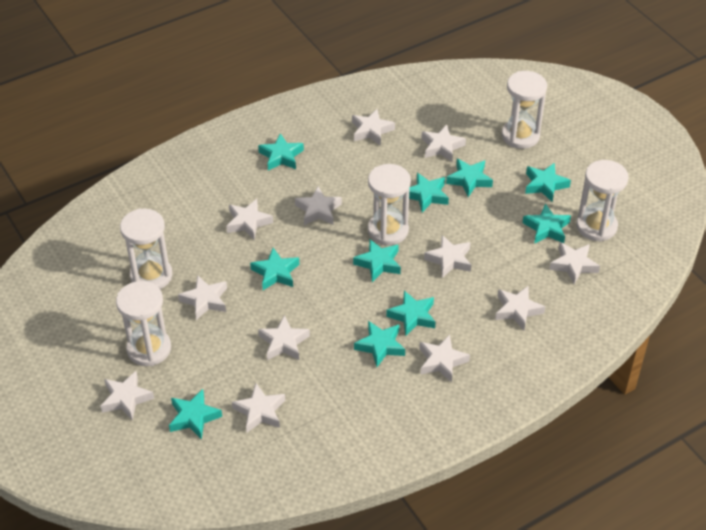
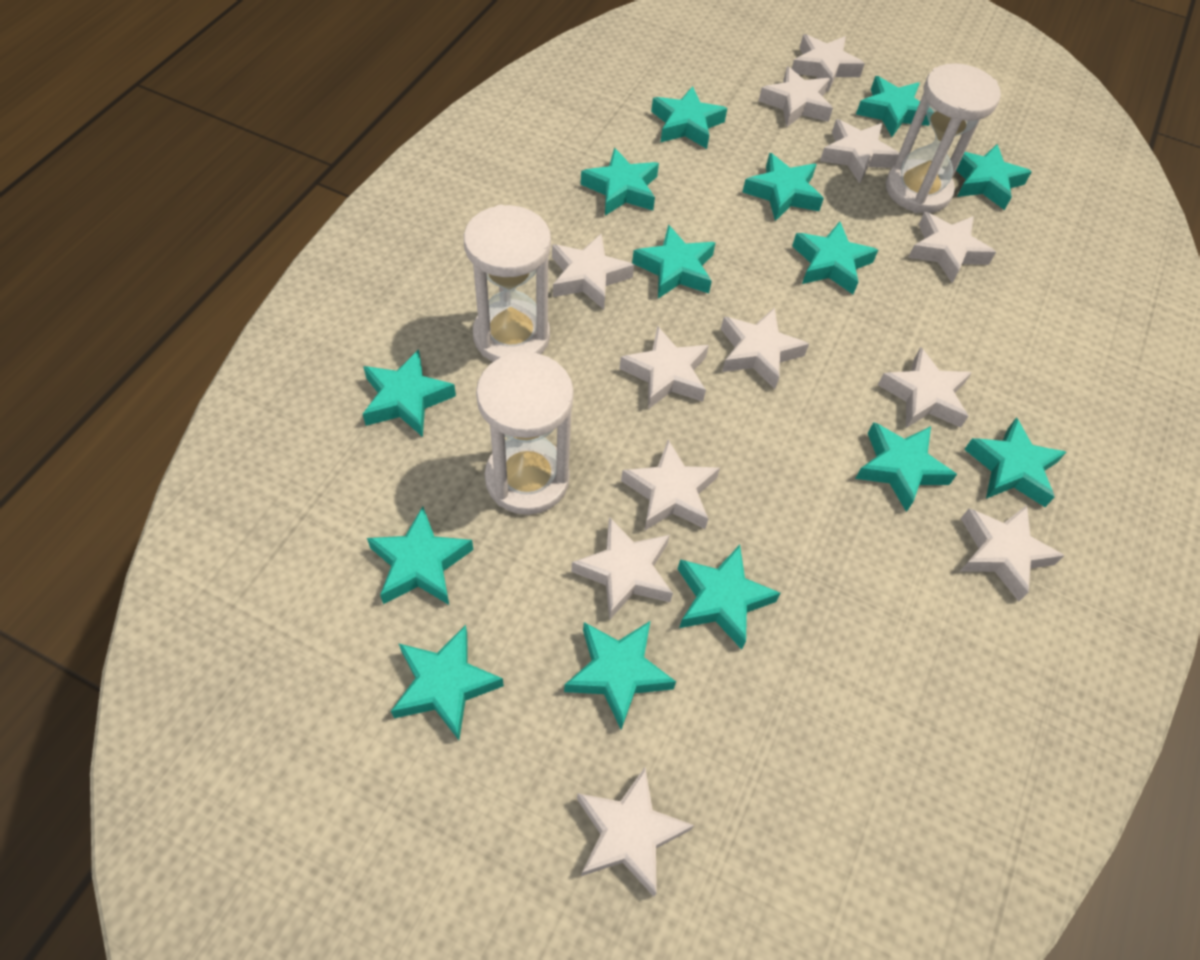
turquoise star: 10 -> 14
white hourglass: 5 -> 3

